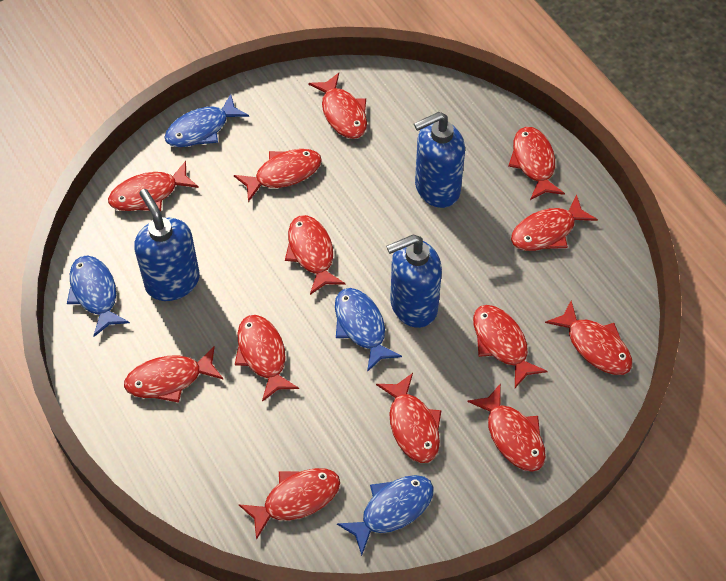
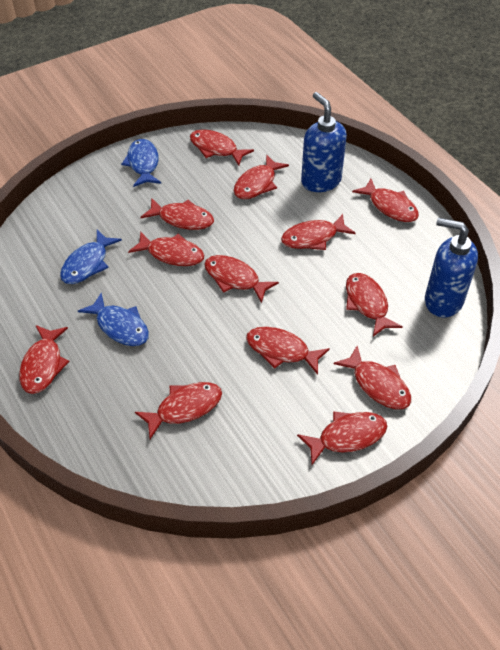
blue fish: 4 -> 3
blue soap dispenser: 3 -> 2

